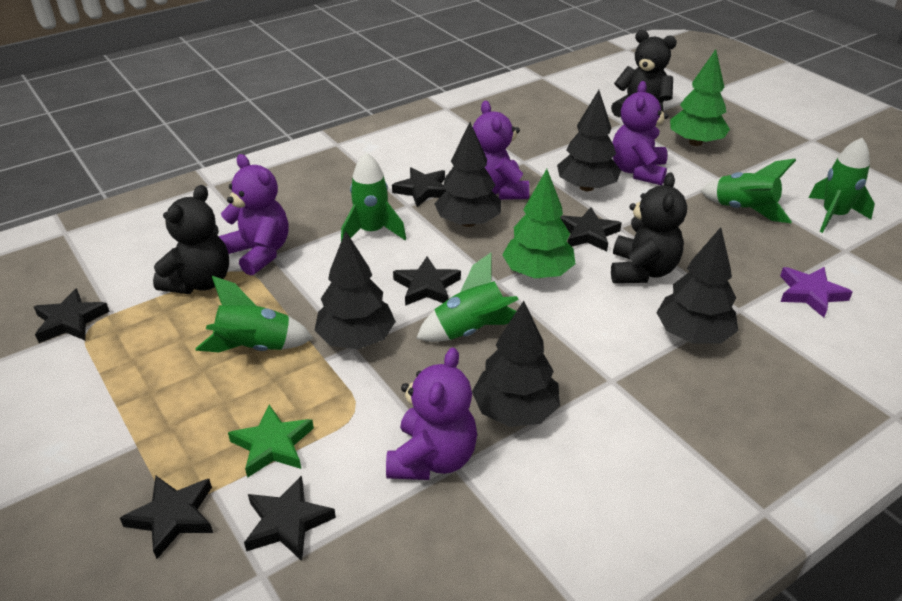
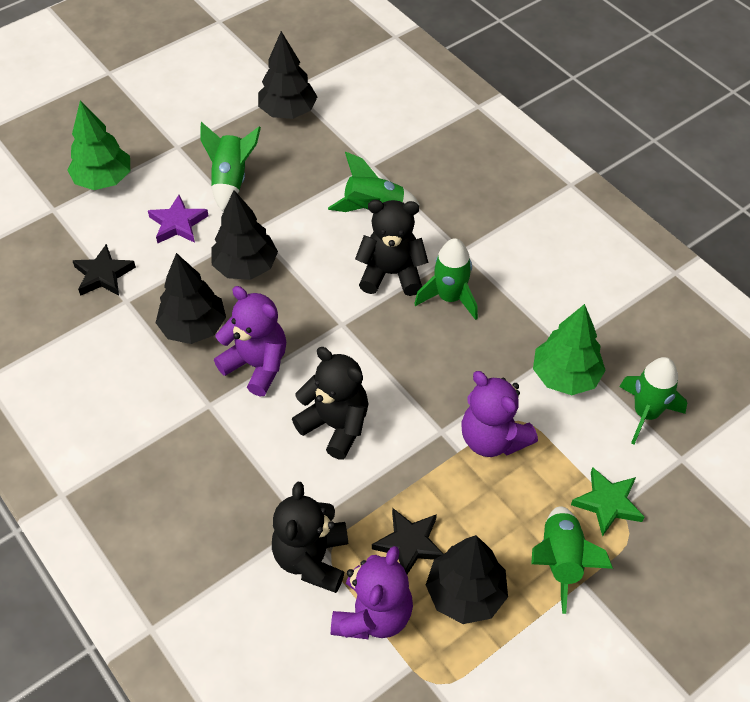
black star: 6 -> 2
black tree: 5 -> 4
purple teddy bear: 4 -> 3

